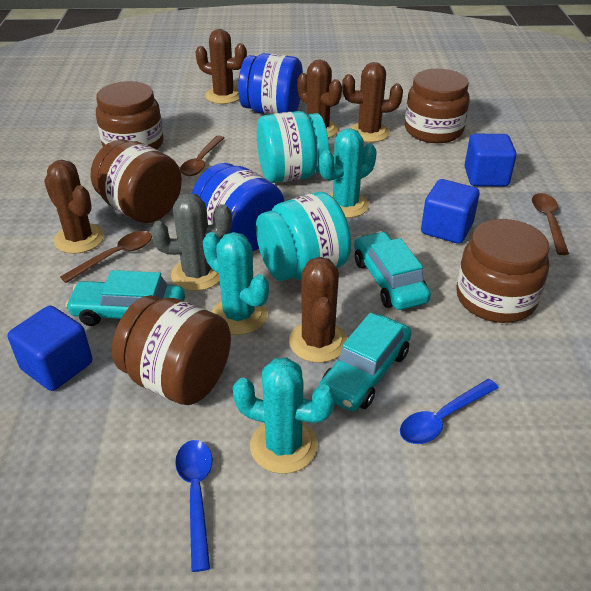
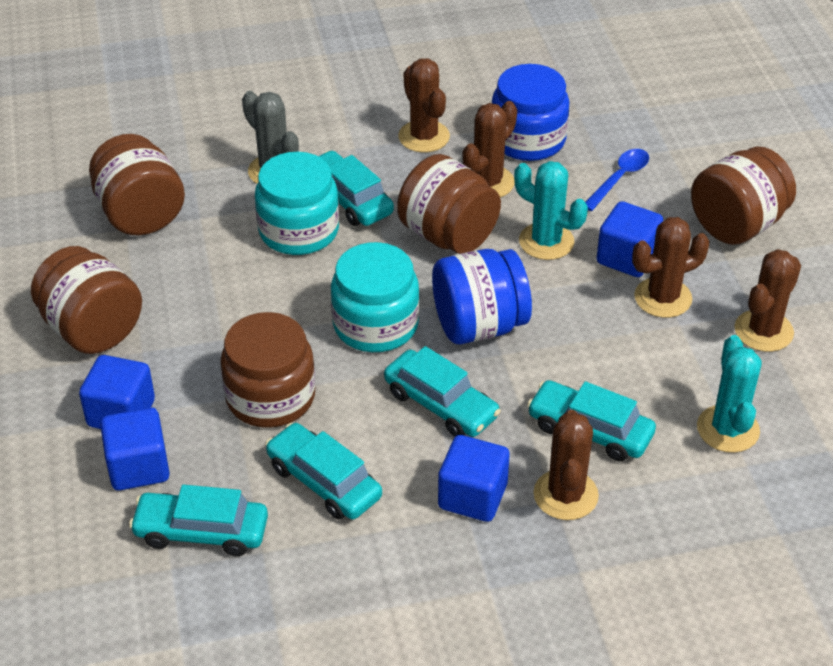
blue cube: 3 -> 4
blue spoon: 2 -> 1
brown spoon: 3 -> 0
turquoise cactus: 3 -> 2
turquoise car: 3 -> 5

